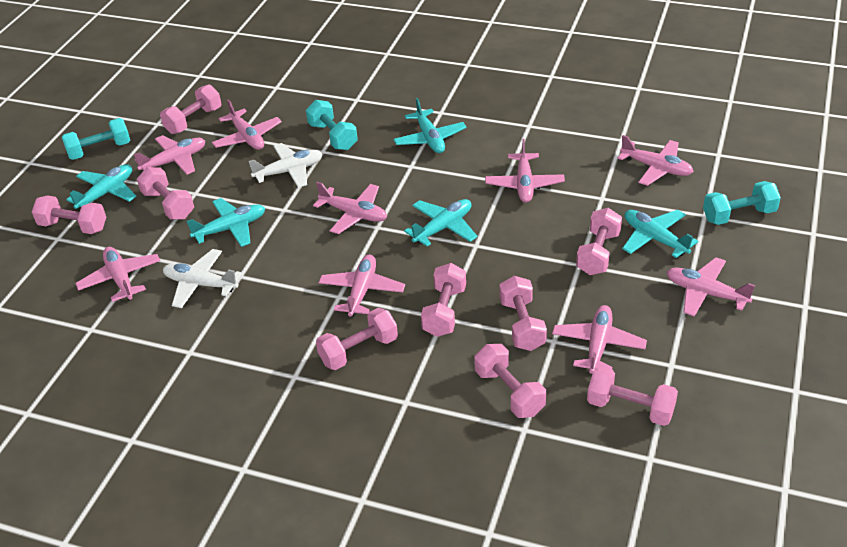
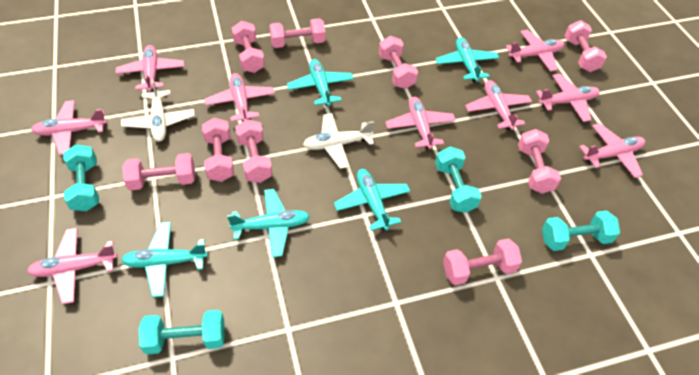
turquoise dumbbell: 3 -> 4

